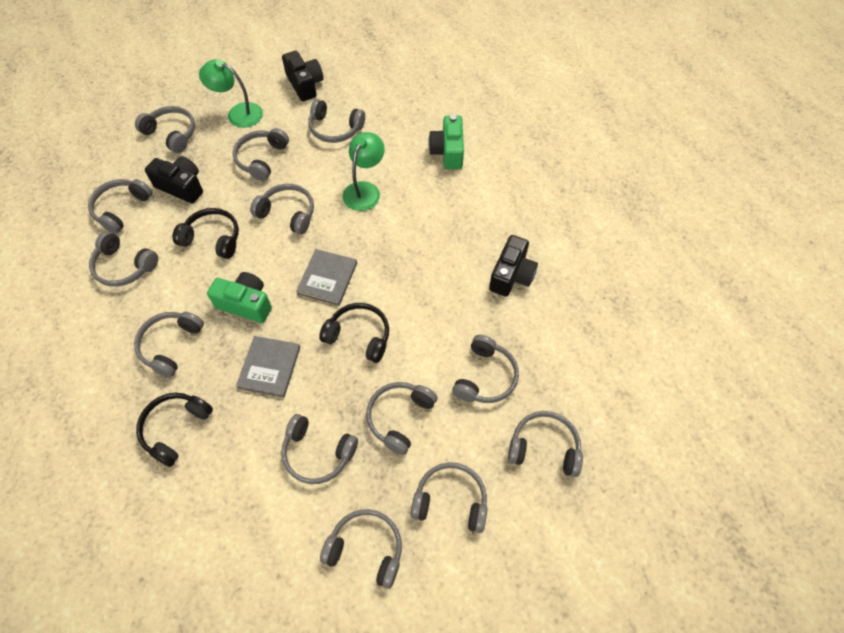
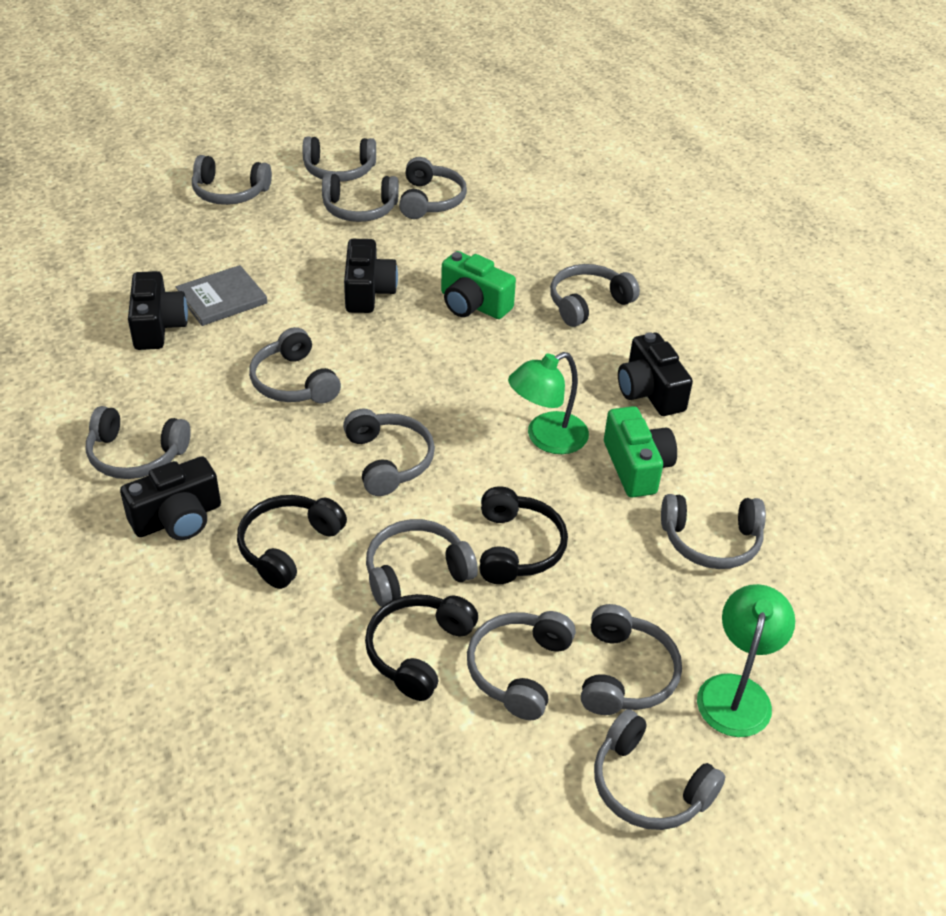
black camera: 3 -> 4
grey book: 2 -> 1

